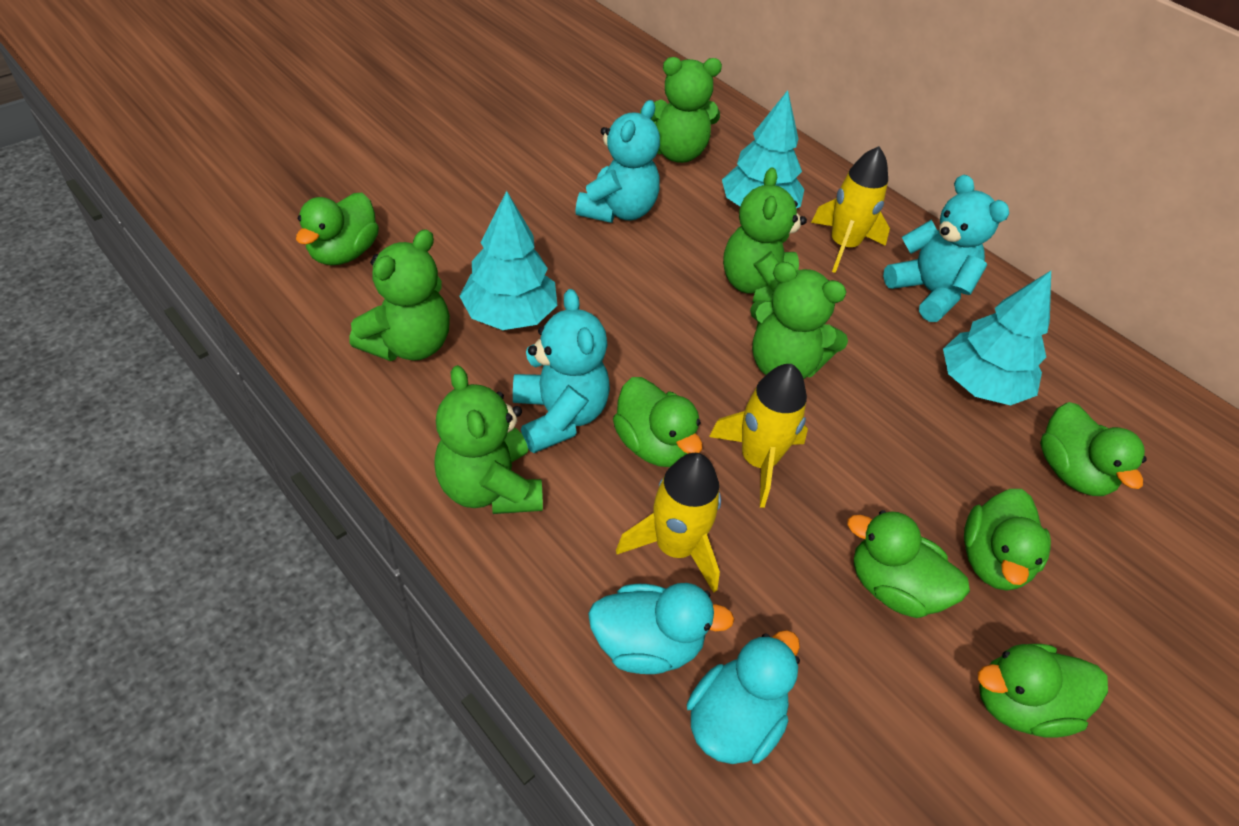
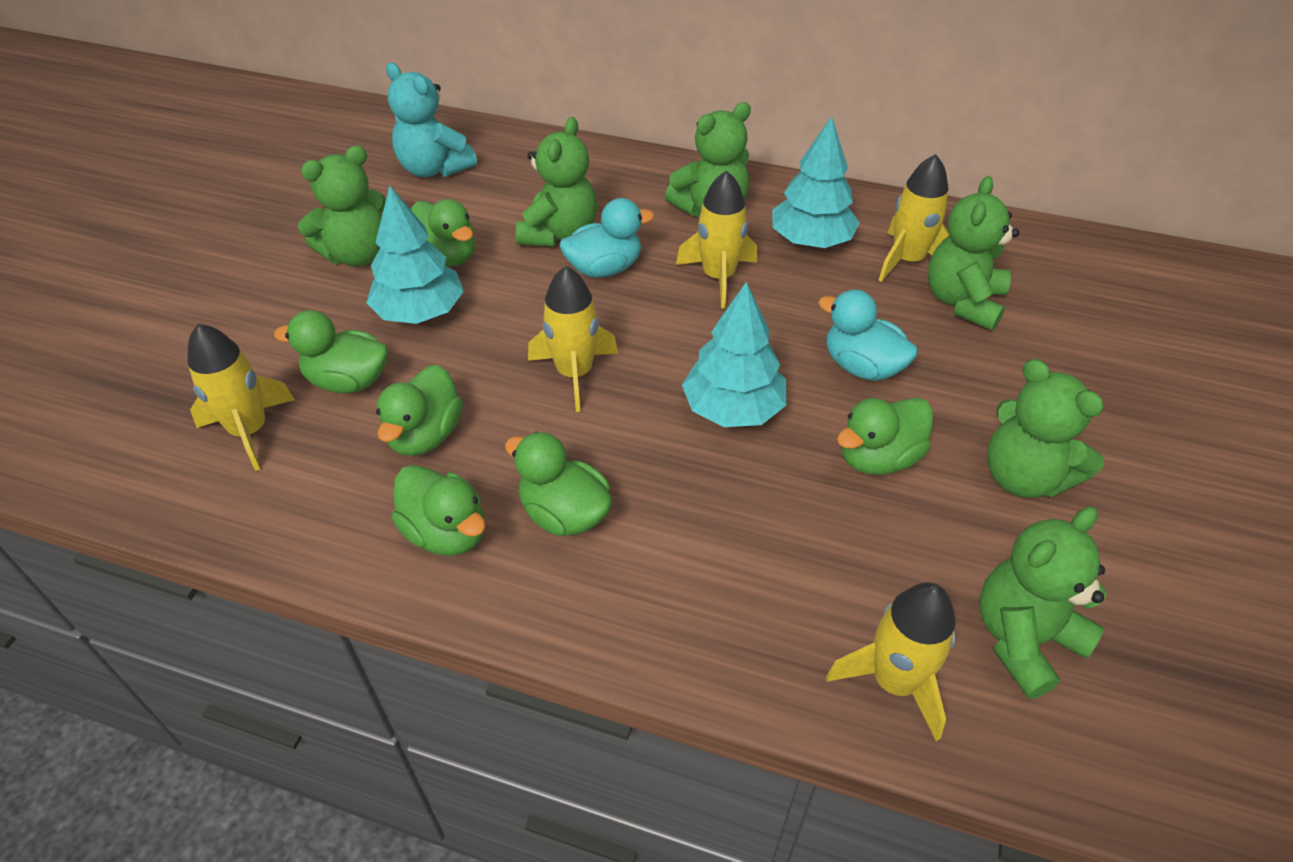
green teddy bear: 5 -> 6
turquoise teddy bear: 3 -> 1
yellow rocket: 3 -> 5

